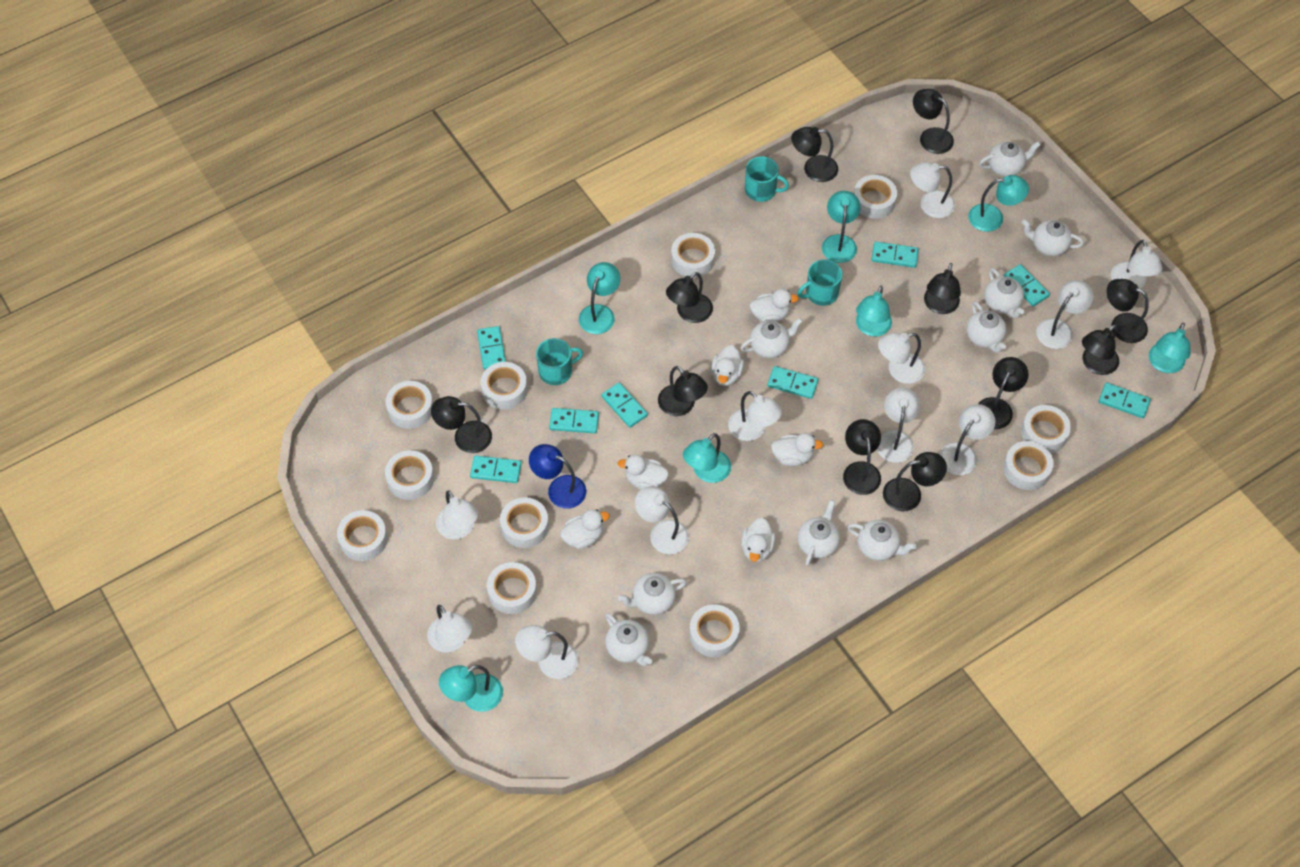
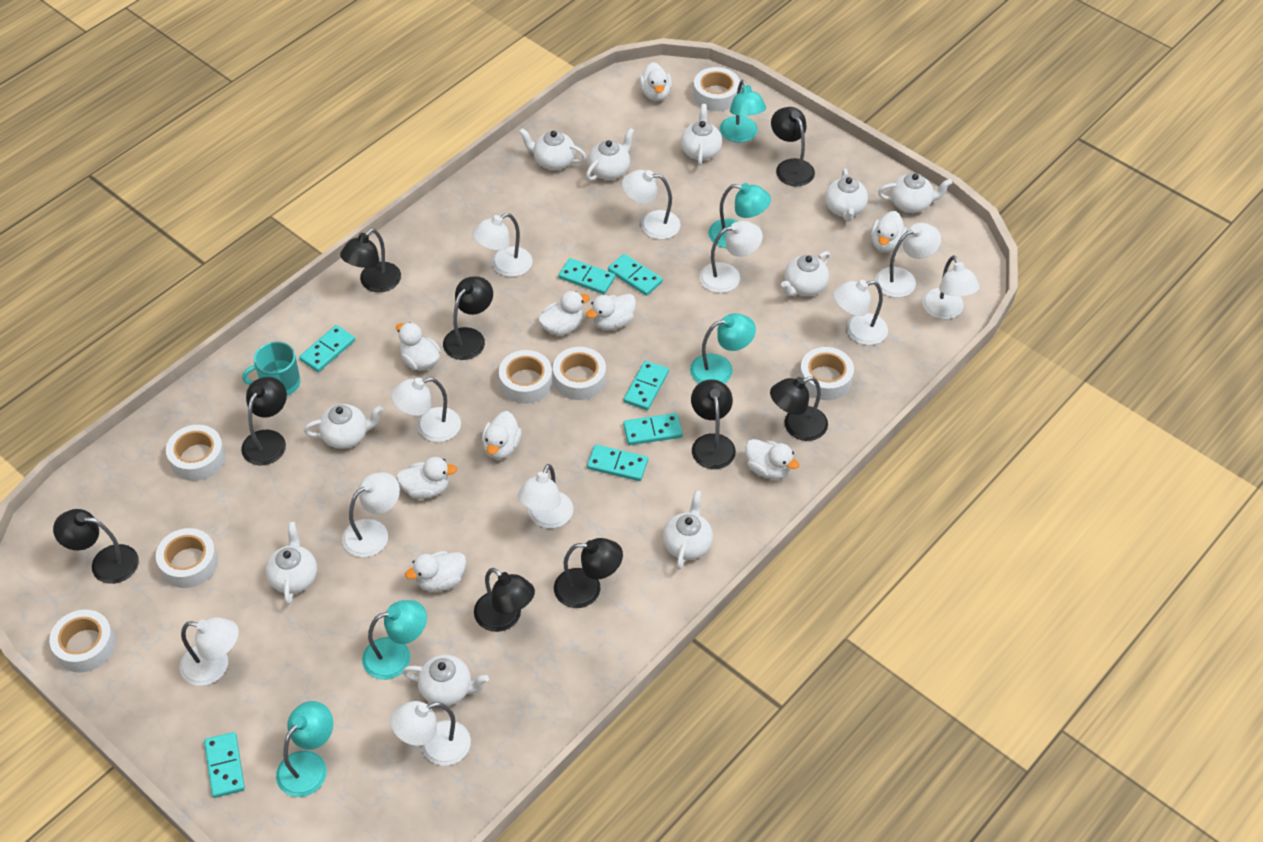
black lamp: 11 -> 9
blue lamp: 1 -> 0
turquoise domino: 8 -> 7
turquoise lamp: 7 -> 5
turquoise mug: 3 -> 1
white duck: 6 -> 9
white tape: 11 -> 7
white teapot: 9 -> 10

